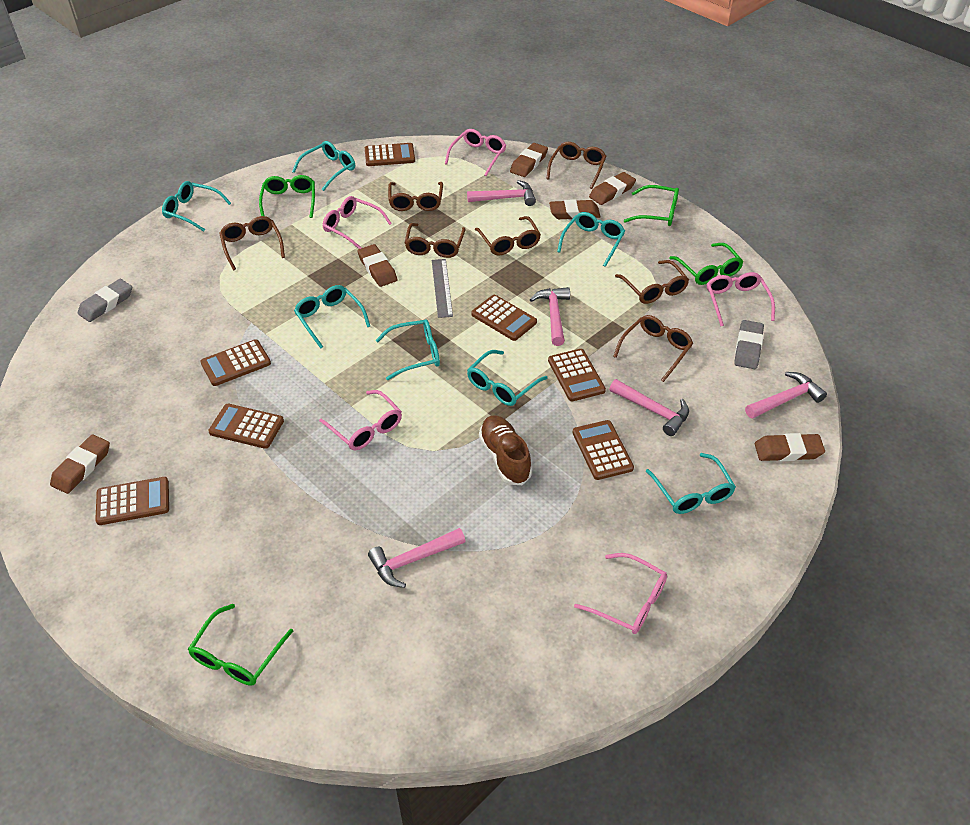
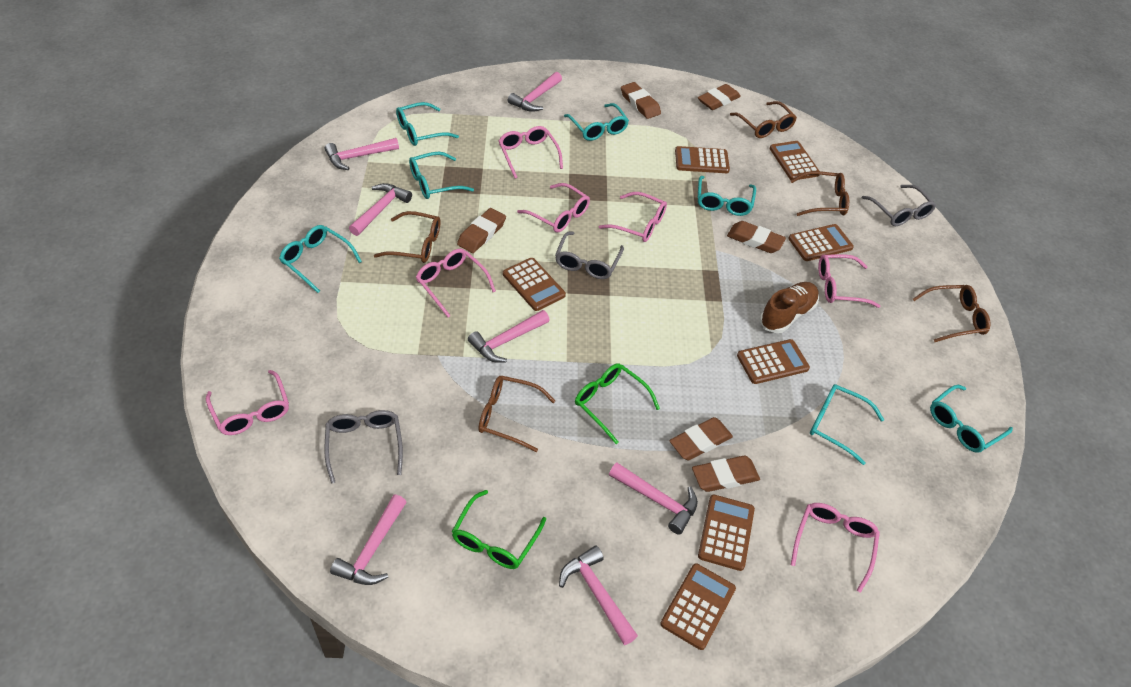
brown glasses: 7 -> 5
green glasses: 4 -> 2
grey eraser: 2 -> 0
grey glasses: 0 -> 3
grey ruler: 1 -> 0
pink glasses: 5 -> 7
pink hammer: 5 -> 7

